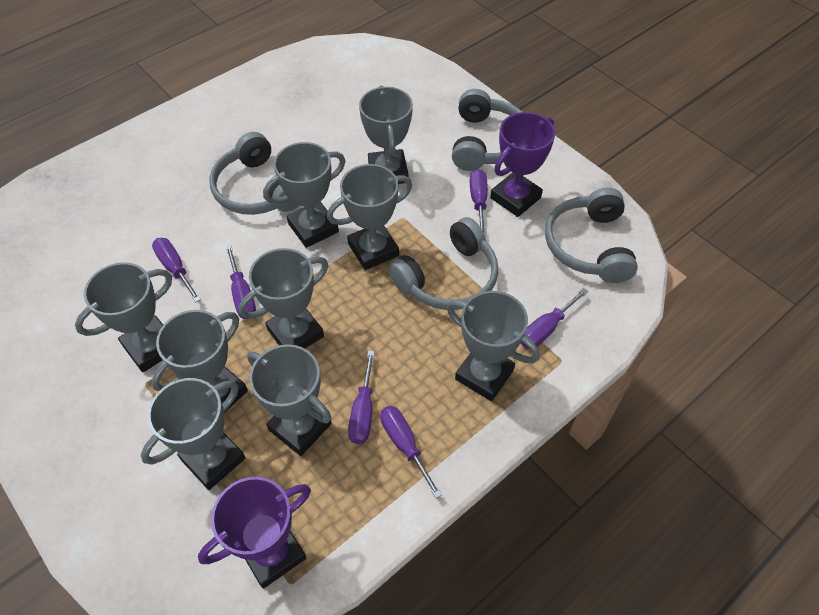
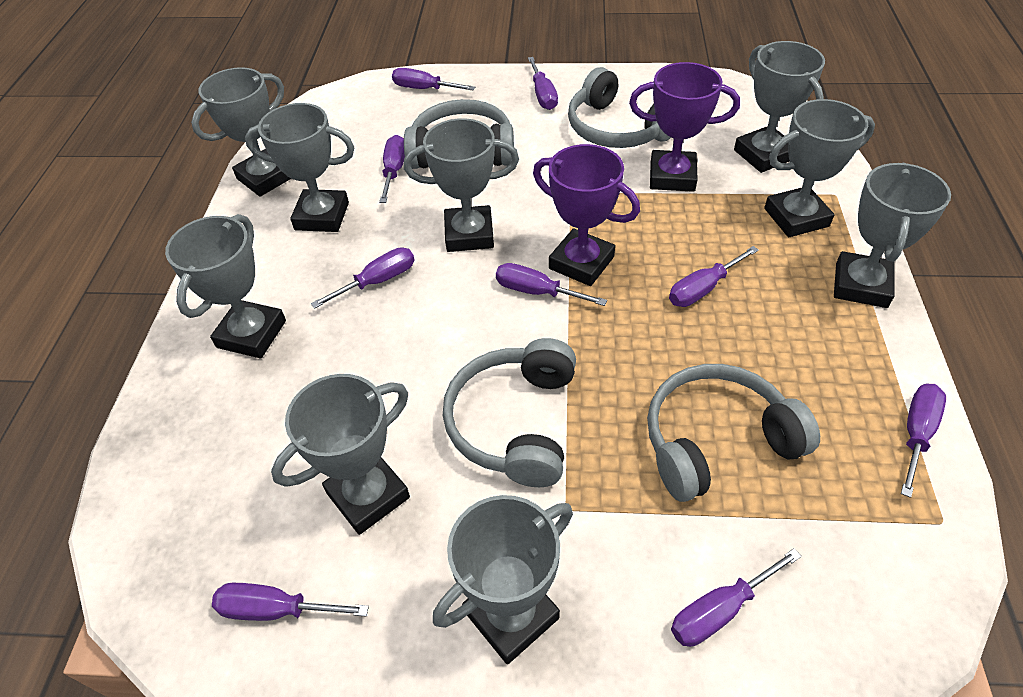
purple screwdriver: 6 -> 9

